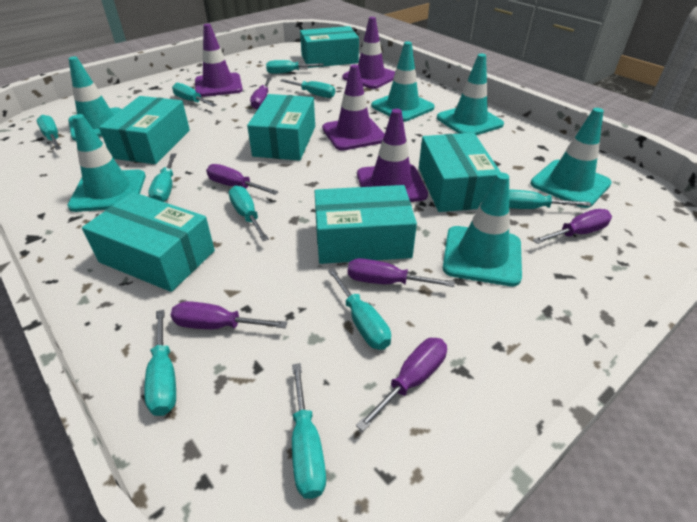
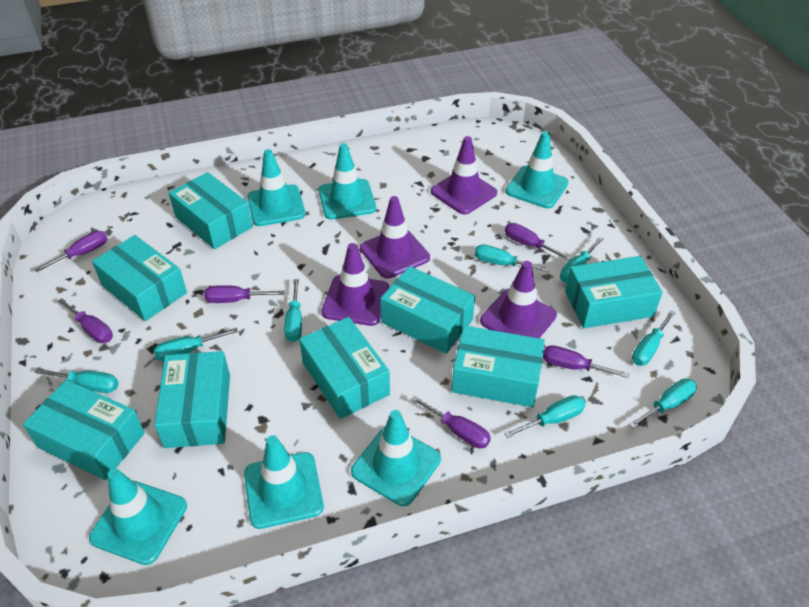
turquoise box: 6 -> 8
turquoise screwdriver: 10 -> 8

